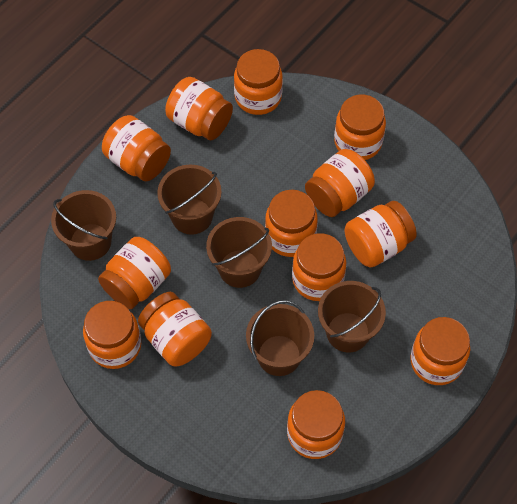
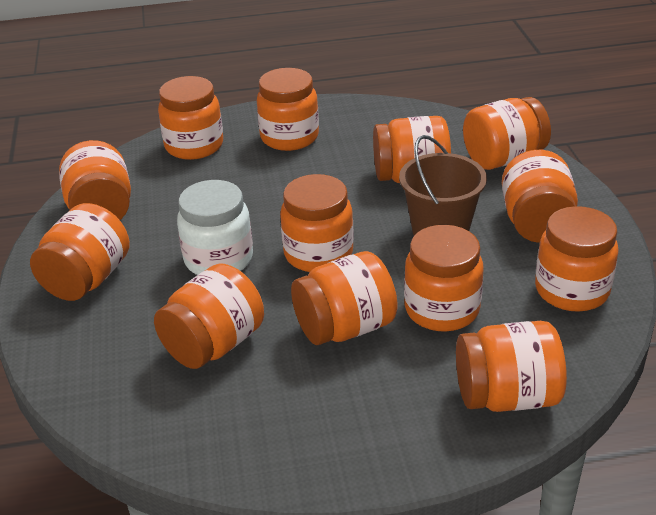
brown bucket: 5 -> 1
white jar: 0 -> 1

